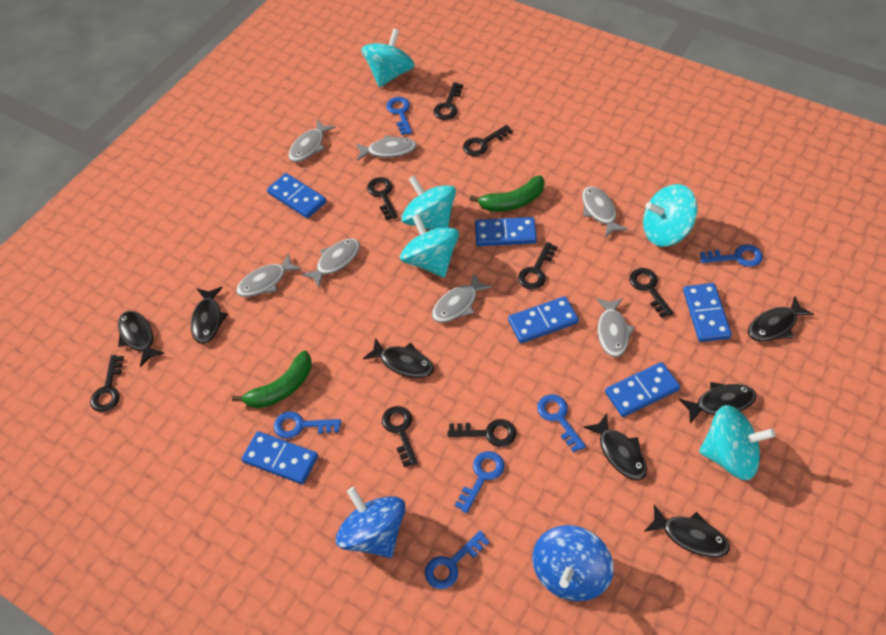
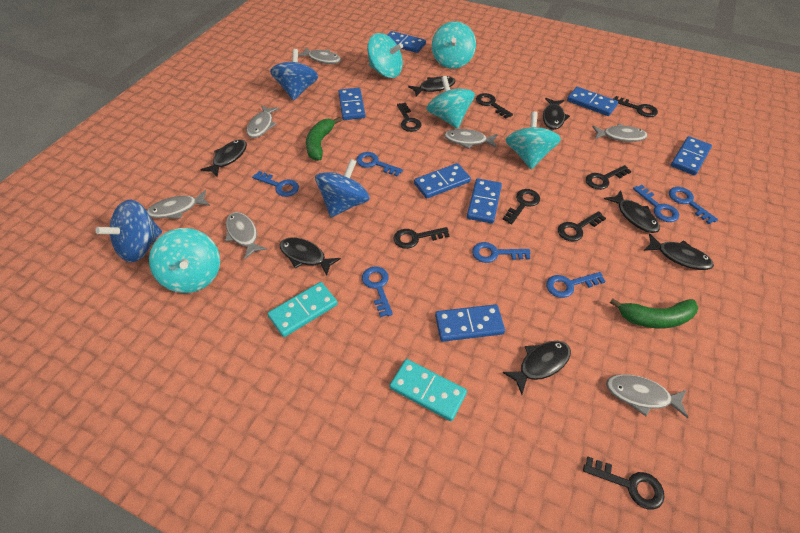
blue domino: 6 -> 7
blue key: 6 -> 7
blue spinning top: 2 -> 3
turquoise domino: 0 -> 2

